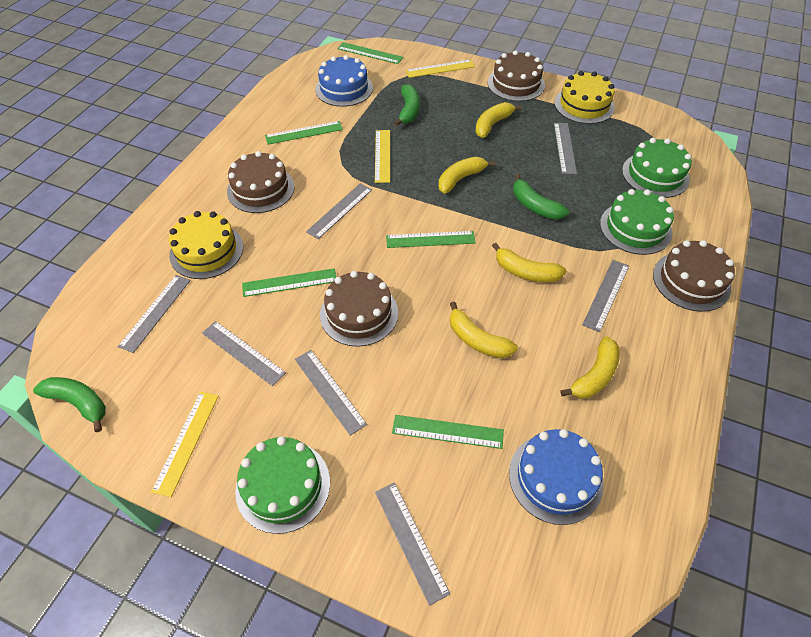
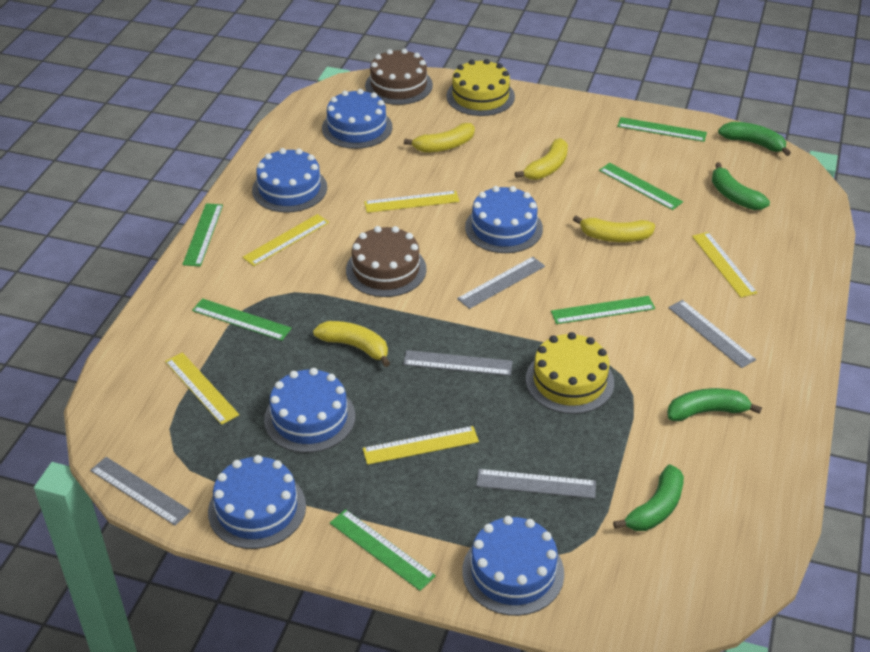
blue cake: 2 -> 6
brown cake: 4 -> 2
green banana: 3 -> 4
green cake: 3 -> 0
green ruler: 5 -> 6
grey ruler: 7 -> 5
yellow banana: 5 -> 4
yellow ruler: 3 -> 5

